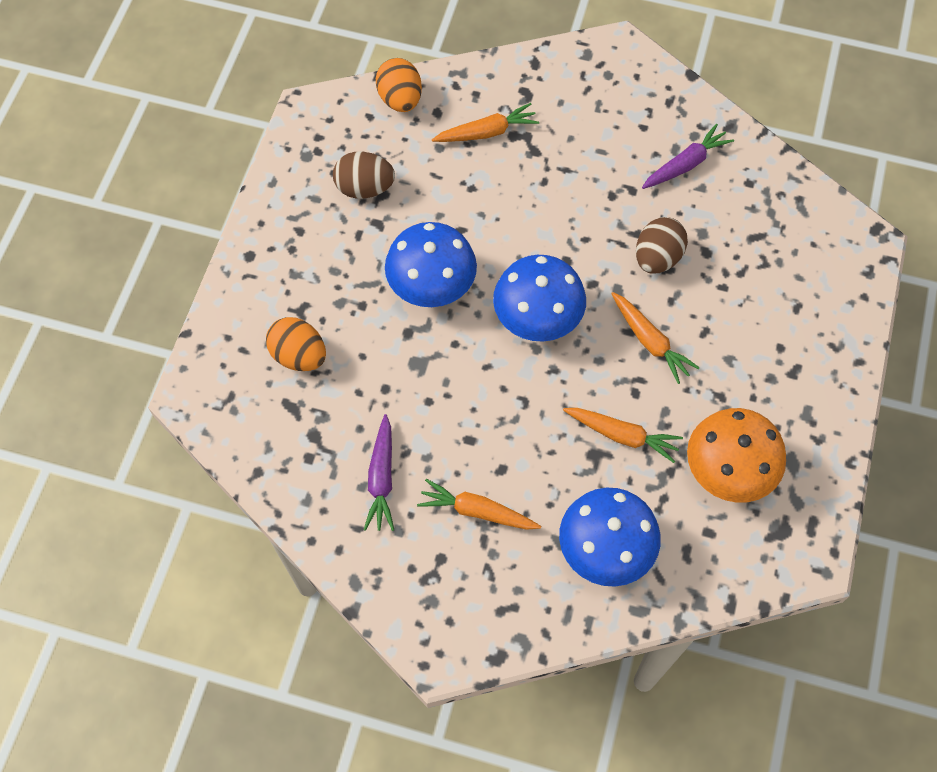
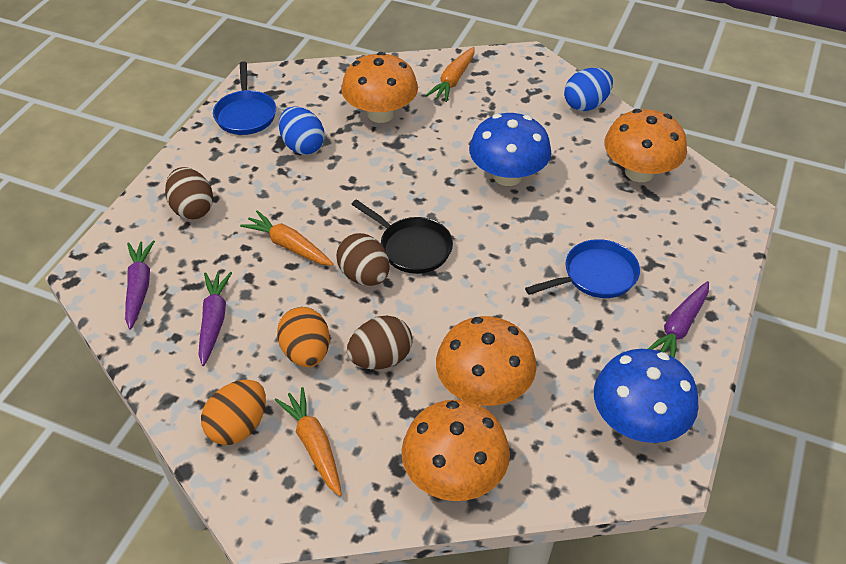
black pan: 0 -> 1
blue egg: 0 -> 2
blue mushroom: 3 -> 2
blue pan: 0 -> 2
brown egg: 2 -> 3
orange carrot: 4 -> 3
orange mushroom: 1 -> 4
purple carrot: 2 -> 3

